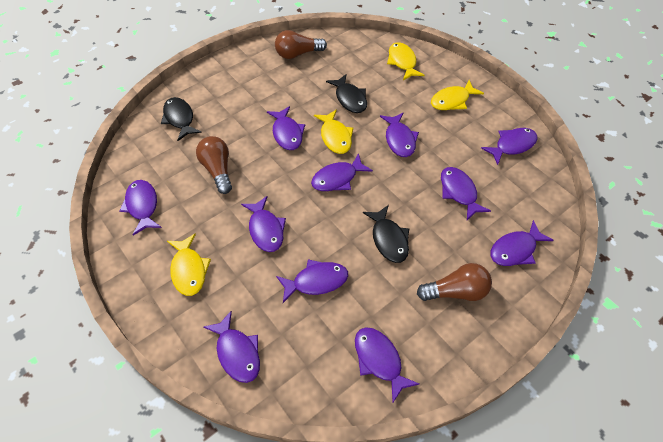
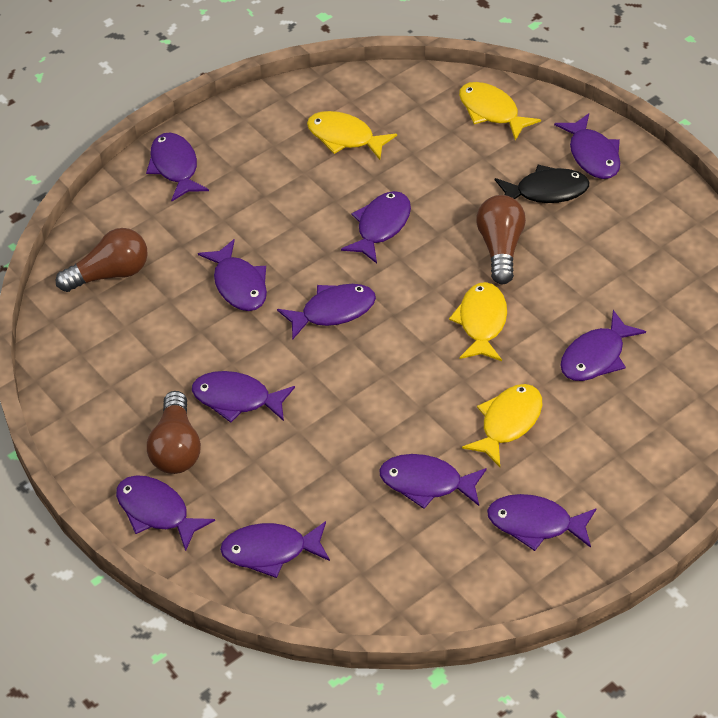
black fish: 3 -> 1

